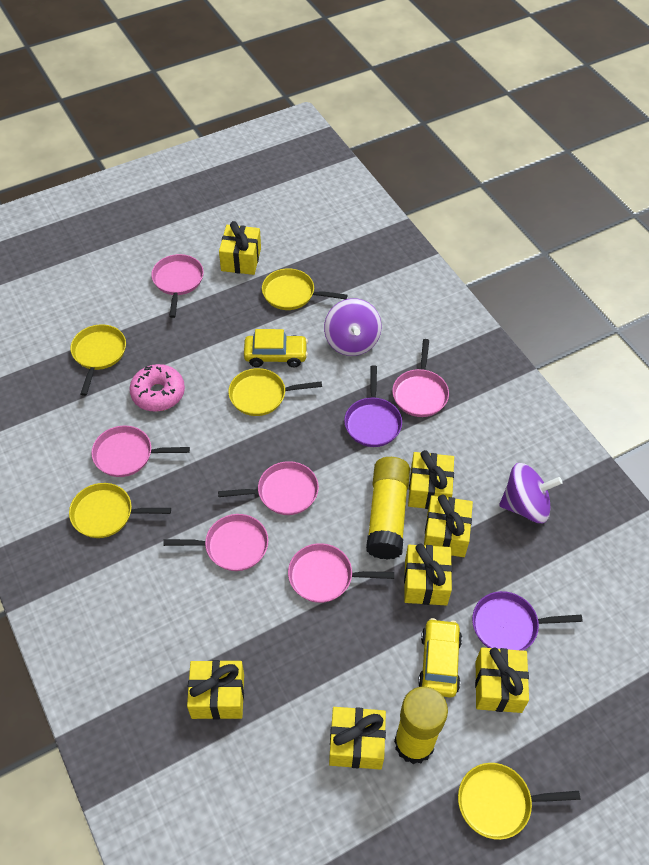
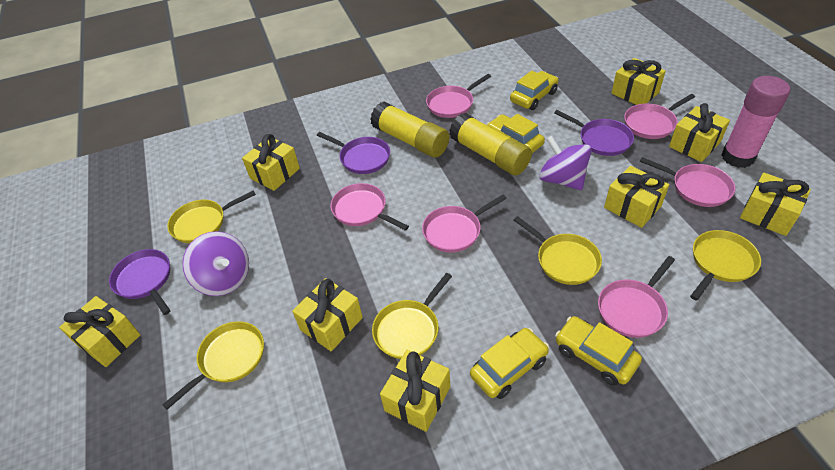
pink donut: 1 -> 0
pink glue stick: 0 -> 1
purple pan: 2 -> 3
yellow car: 2 -> 4
yellow gift: 7 -> 8

